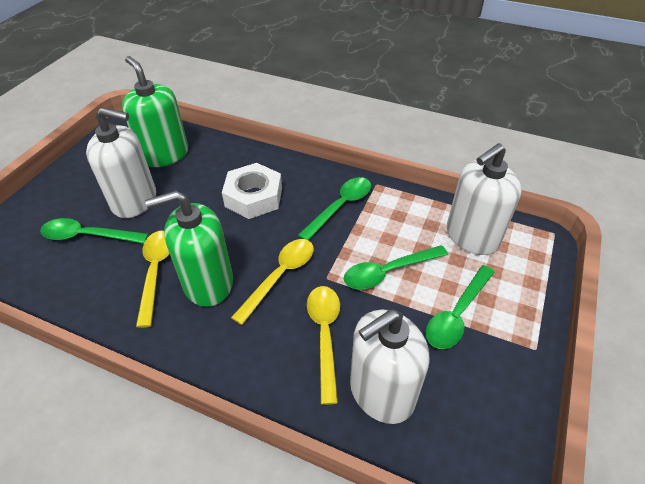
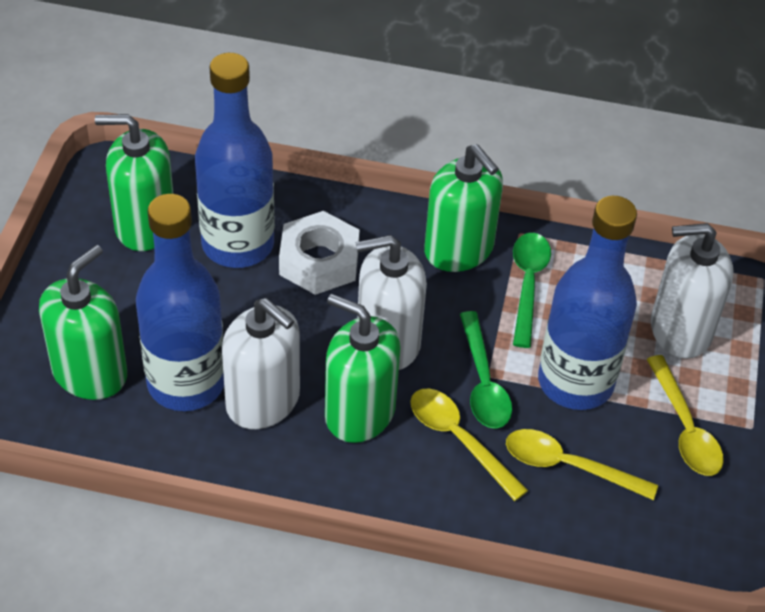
blue bottle: 0 -> 3
green soap dispenser: 2 -> 4
green spoon: 4 -> 2

